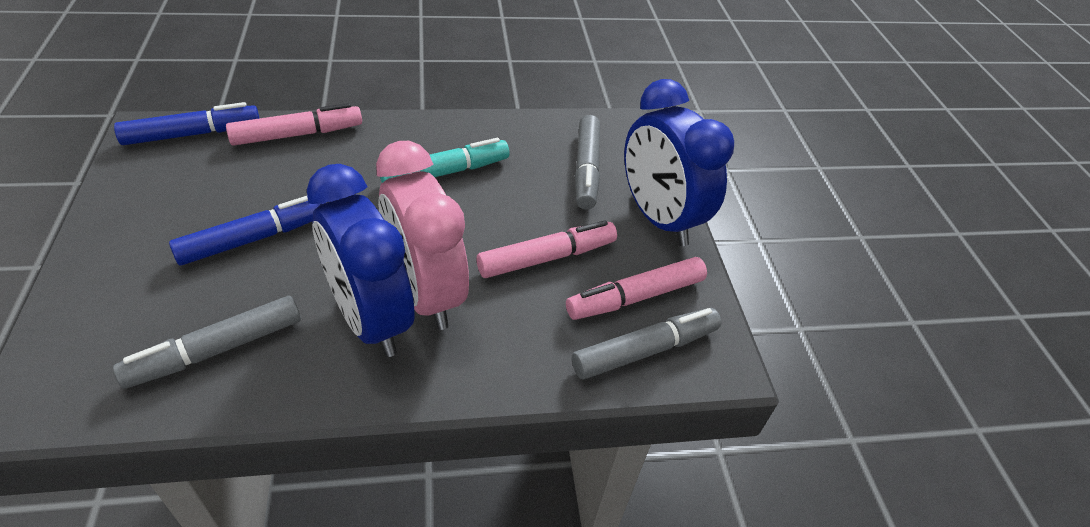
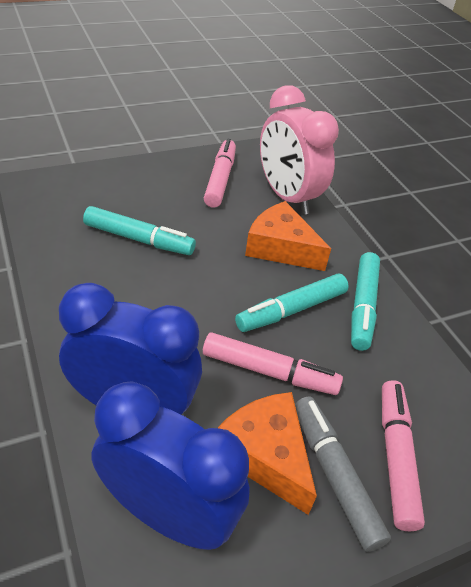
blue marker: 2 -> 0
grey marker: 3 -> 1
orange cheese: 0 -> 2
turquoise marker: 1 -> 3

